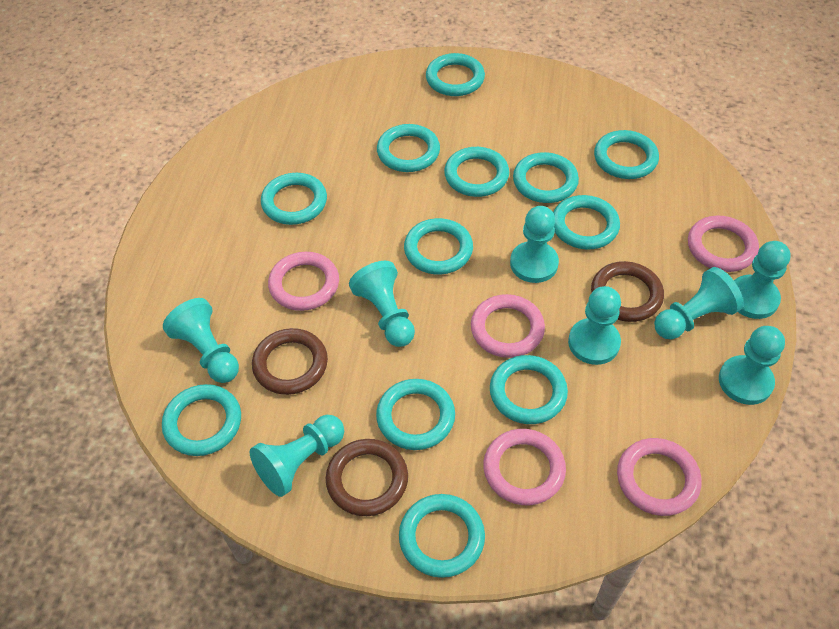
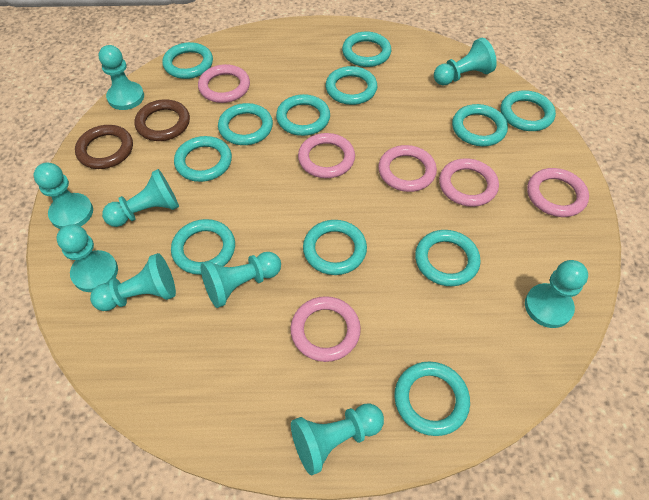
brown ring: 3 -> 2
pink ring: 5 -> 6
turquoise pawn: 8 -> 9

